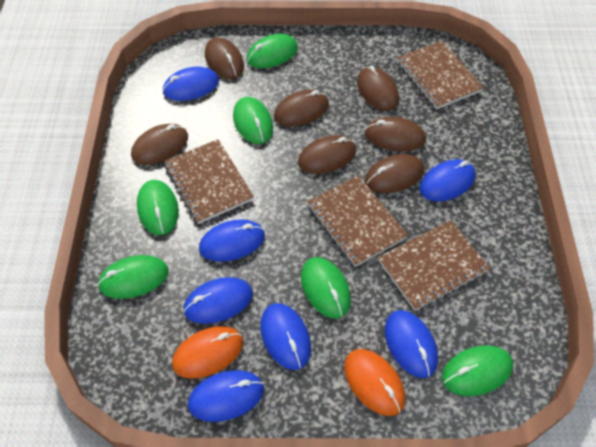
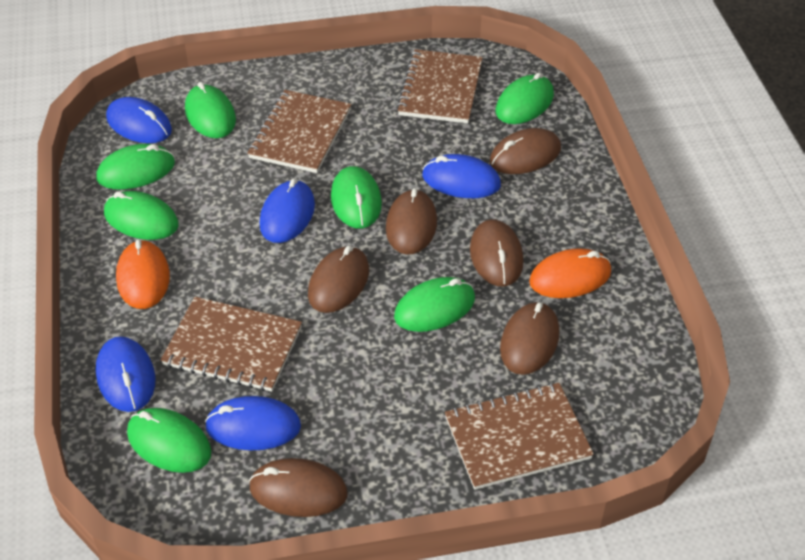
blue mouse: 7 -> 5
brown mouse: 7 -> 6
green mouse: 6 -> 7

